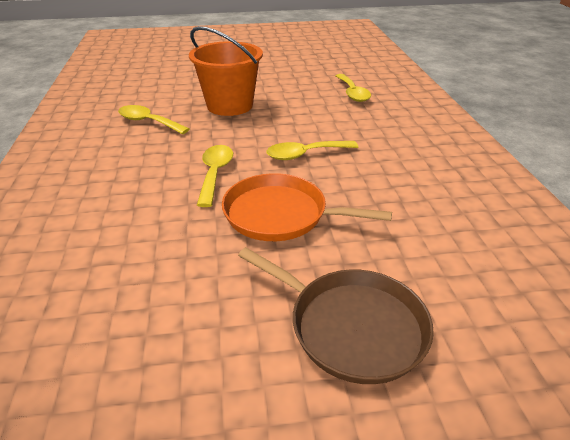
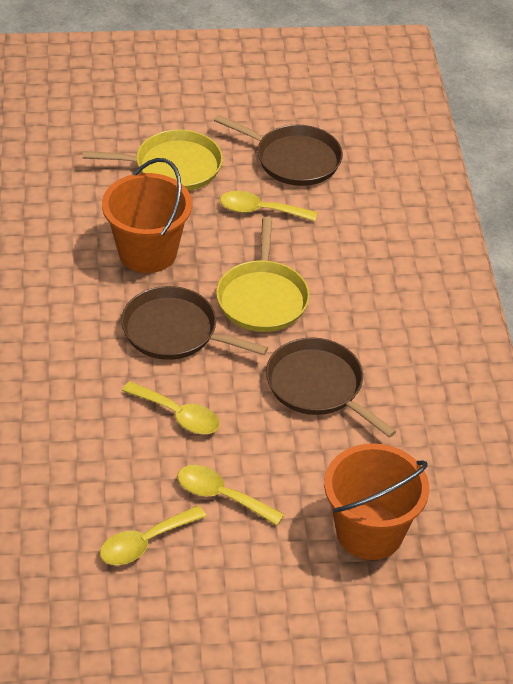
brown pan: 1 -> 3
orange bucket: 1 -> 2
orange pan: 1 -> 0
yellow pan: 0 -> 2

